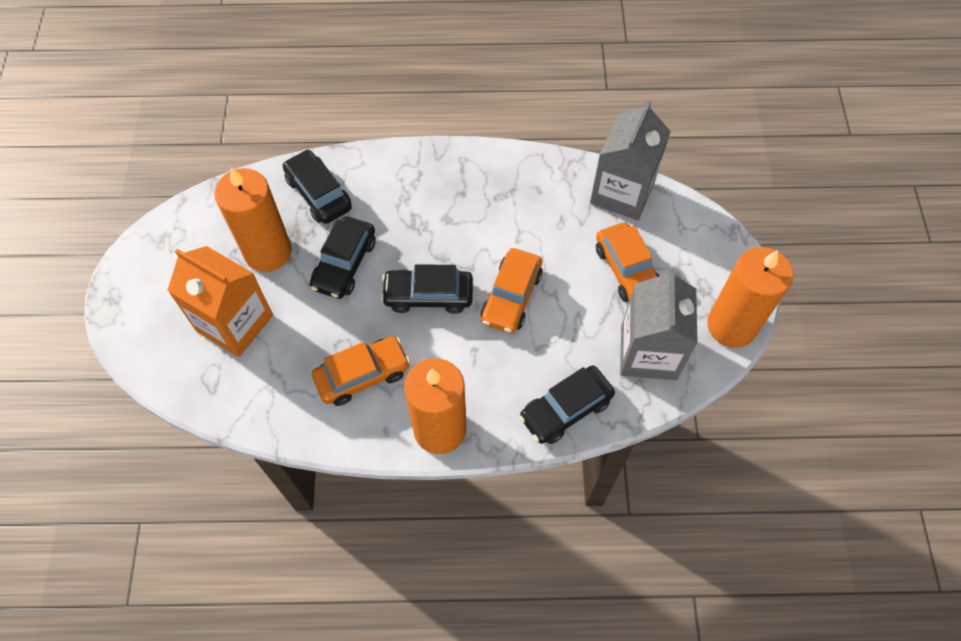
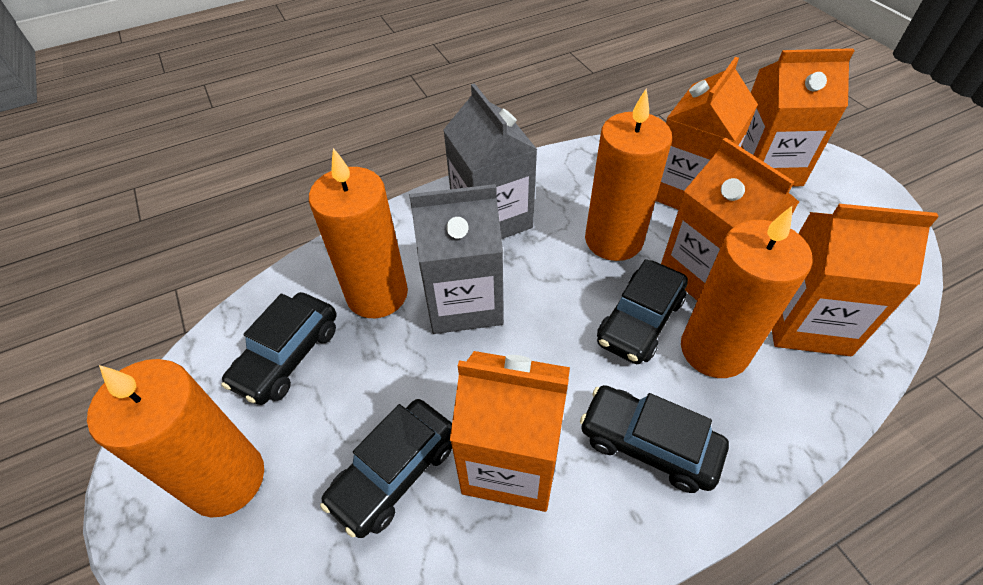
orange candle: 3 -> 4
orange car: 3 -> 0
orange carton: 1 -> 5

